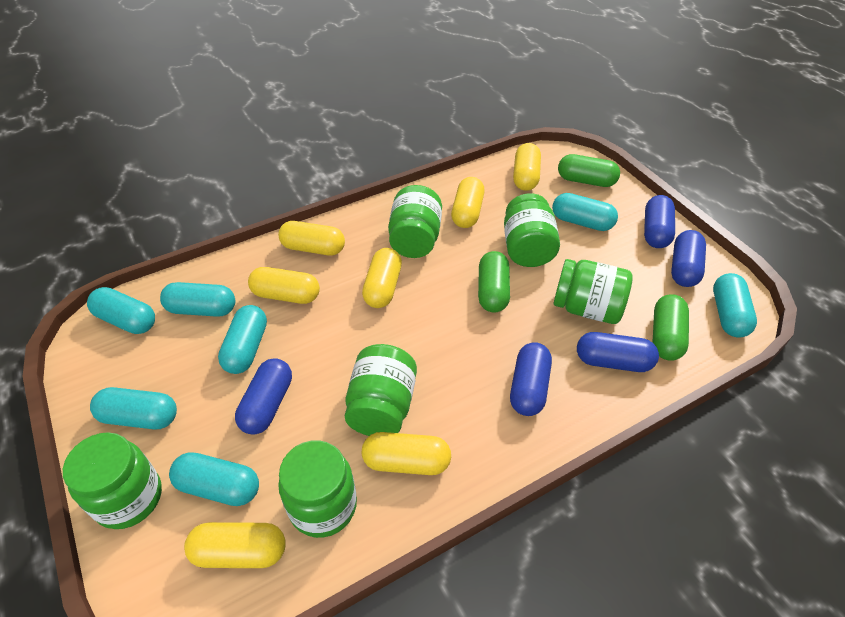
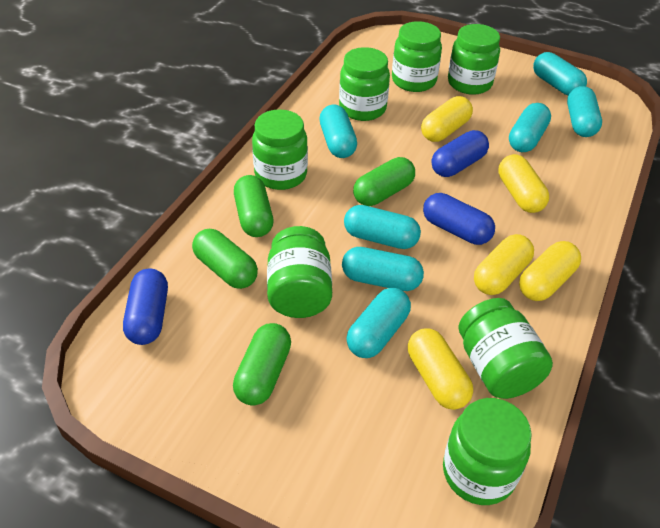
blue capsule: 5 -> 3
green capsule: 3 -> 4
green jar: 6 -> 7
yellow capsule: 7 -> 5

